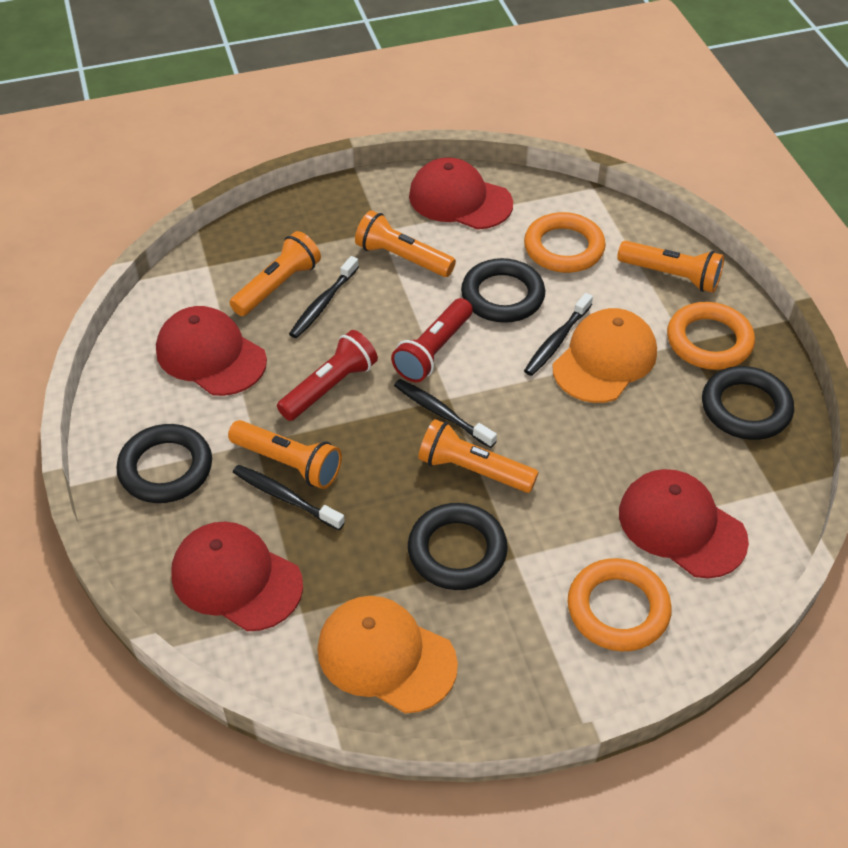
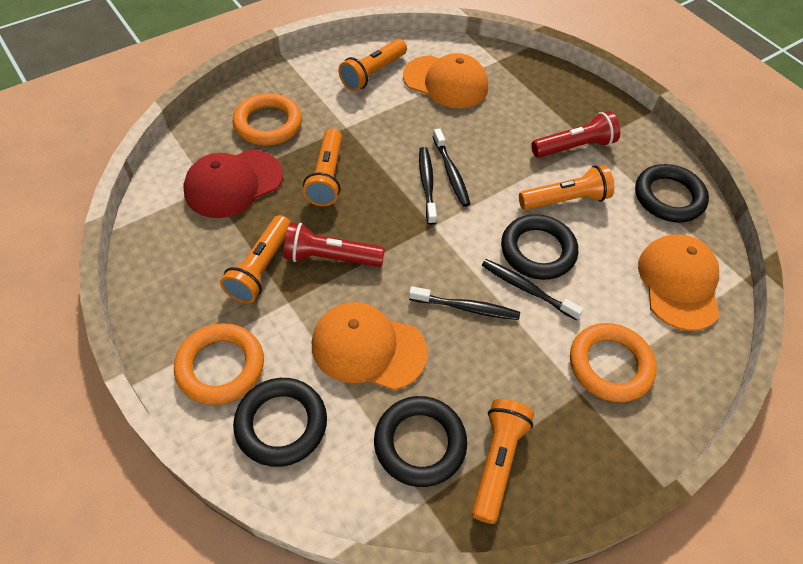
orange cap: 2 -> 3
red cap: 4 -> 1

